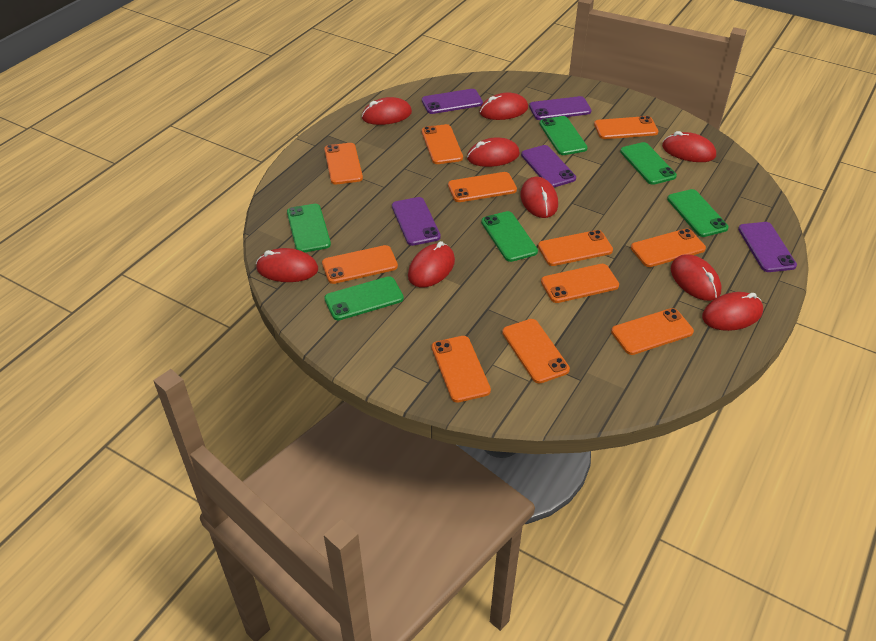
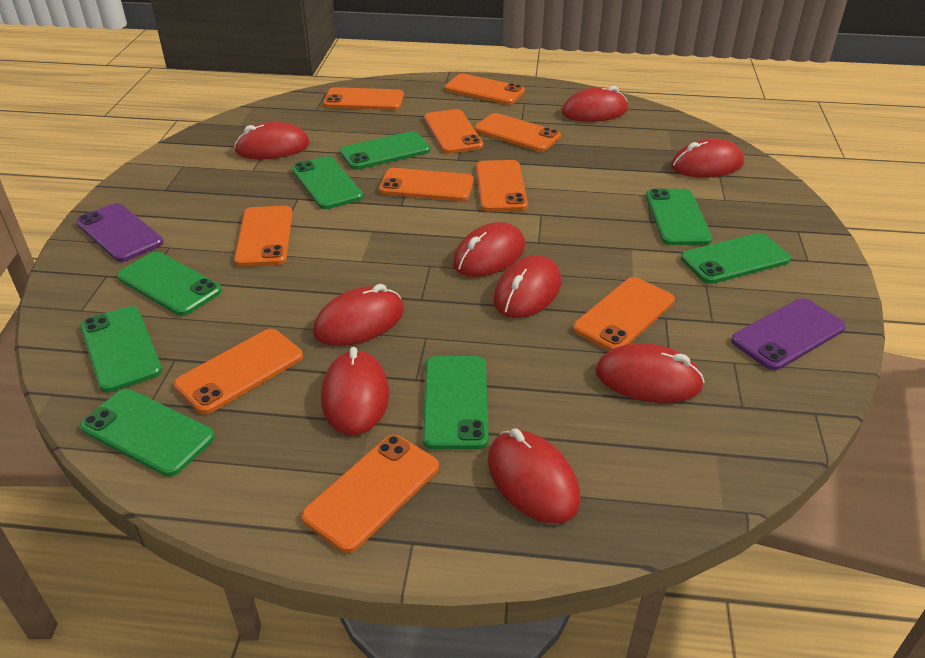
green phone: 6 -> 8
orange phone: 11 -> 10
purple phone: 5 -> 2

